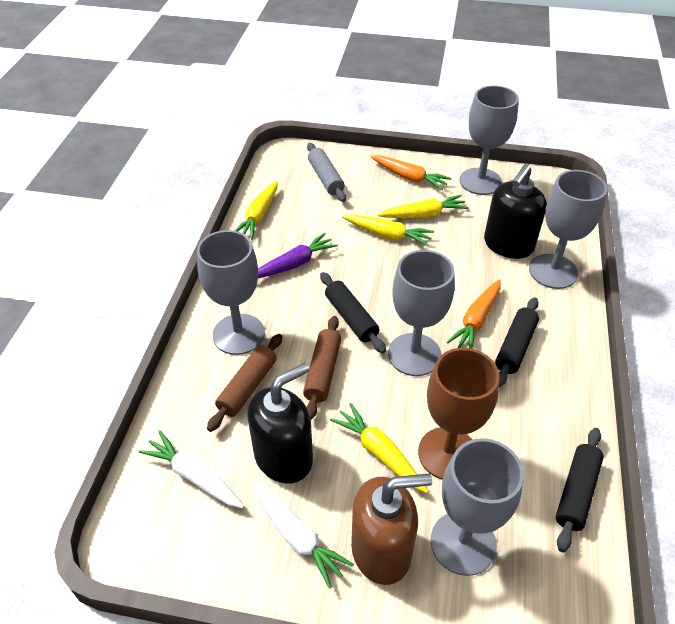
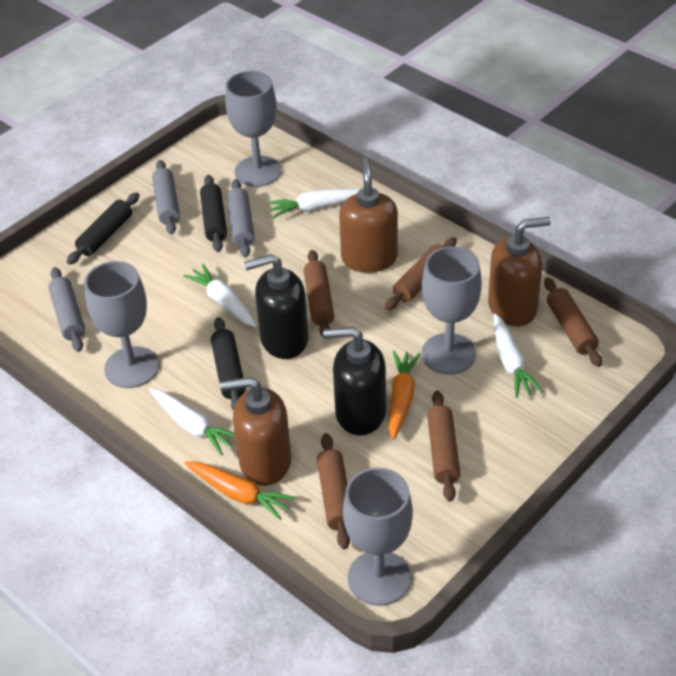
brown goblet: 1 -> 0
brown rolling pin: 2 -> 5
brown soap dispenser: 1 -> 3
grey goblet: 5 -> 4
grey rolling pin: 1 -> 3
purple carrot: 1 -> 0
white carrot: 2 -> 4
yellow carrot: 4 -> 0

